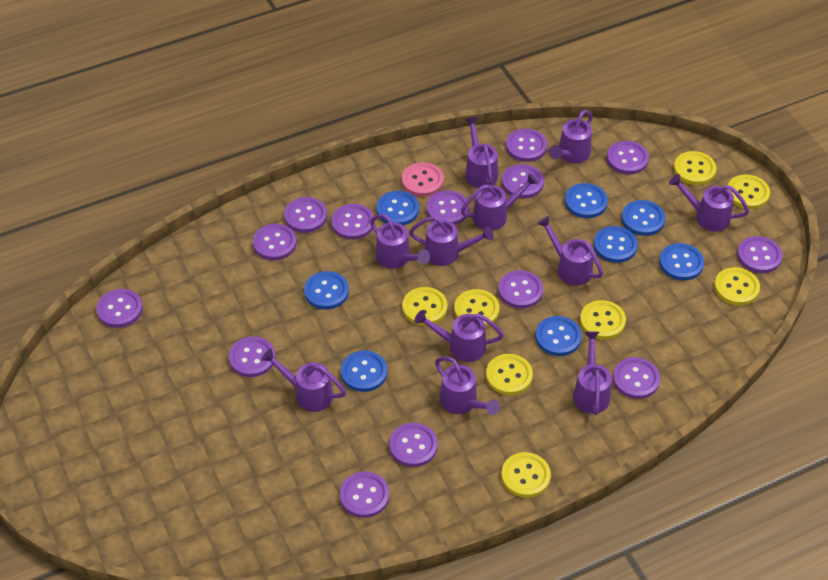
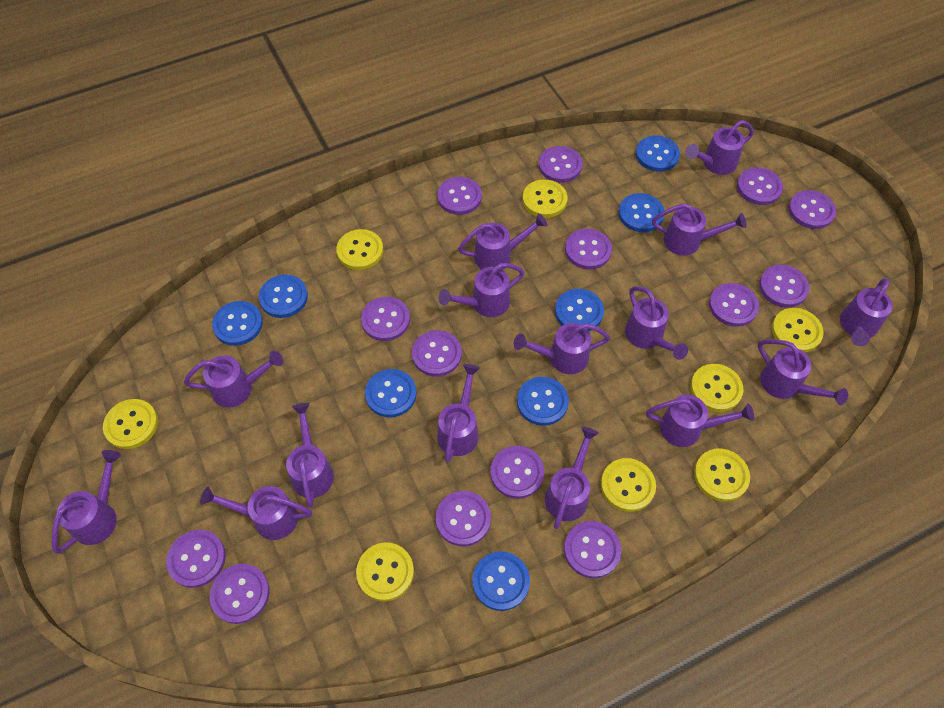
pink button: 1 -> 0
purple watering can: 11 -> 15

